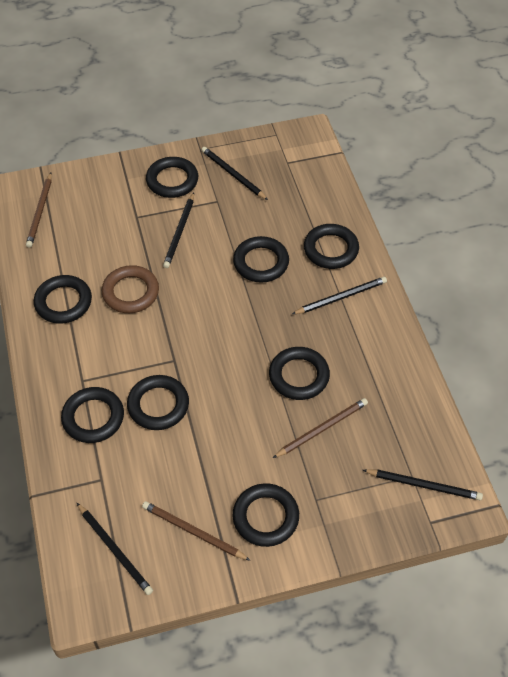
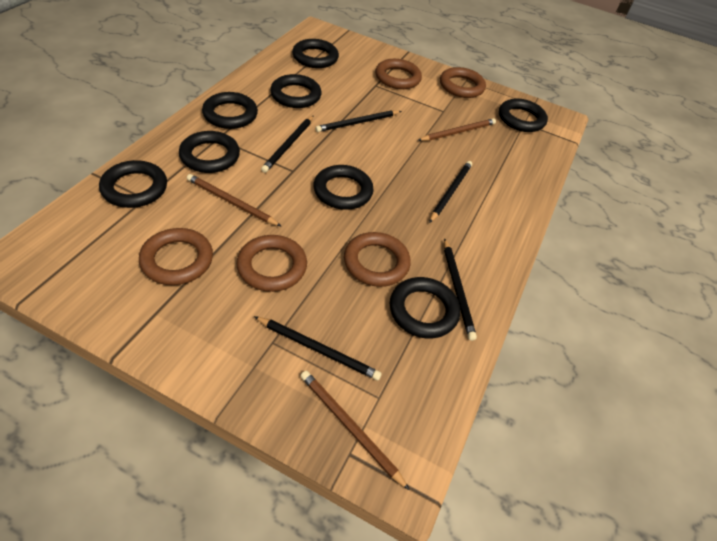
brown ring: 1 -> 5

